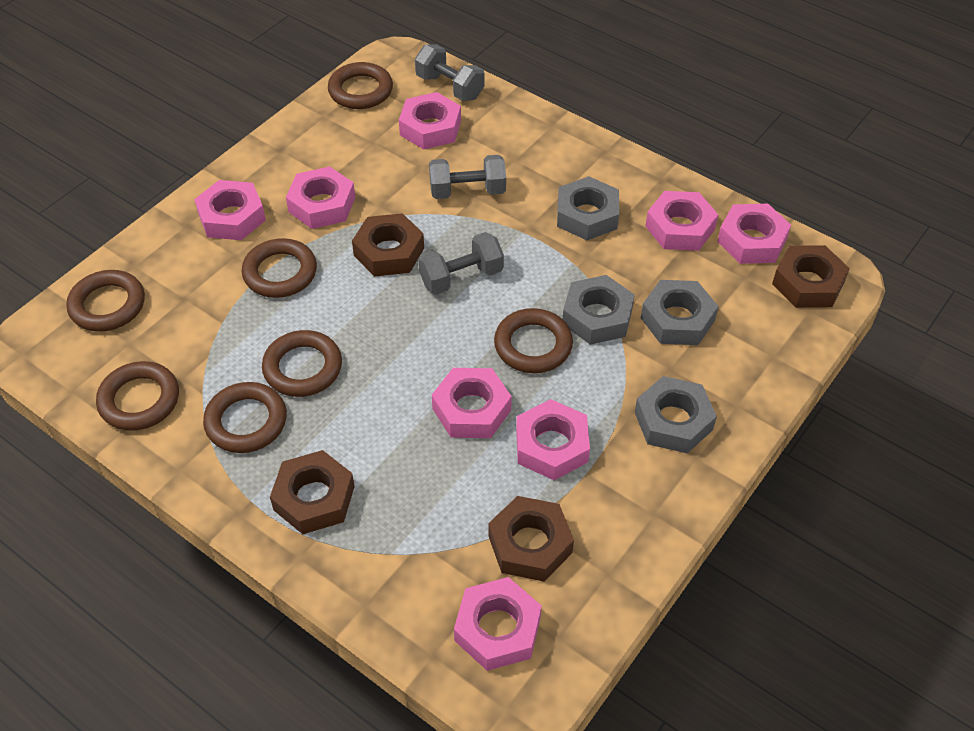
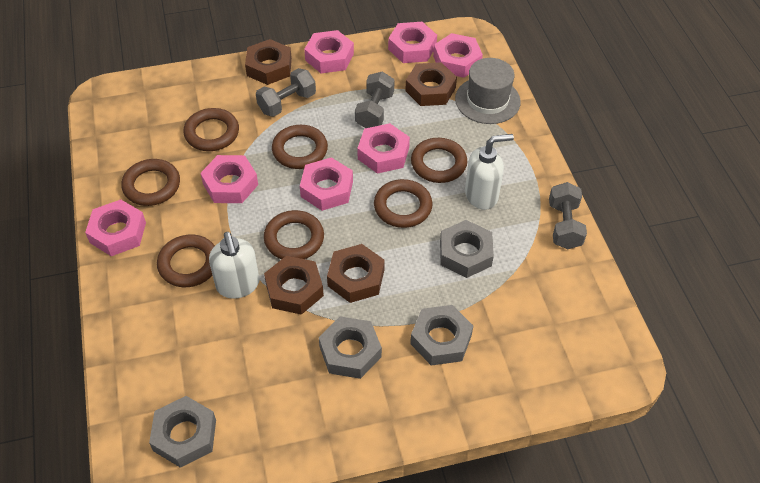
grey hat: 0 -> 1
pink nut: 8 -> 7
white soap dispenser: 0 -> 2

